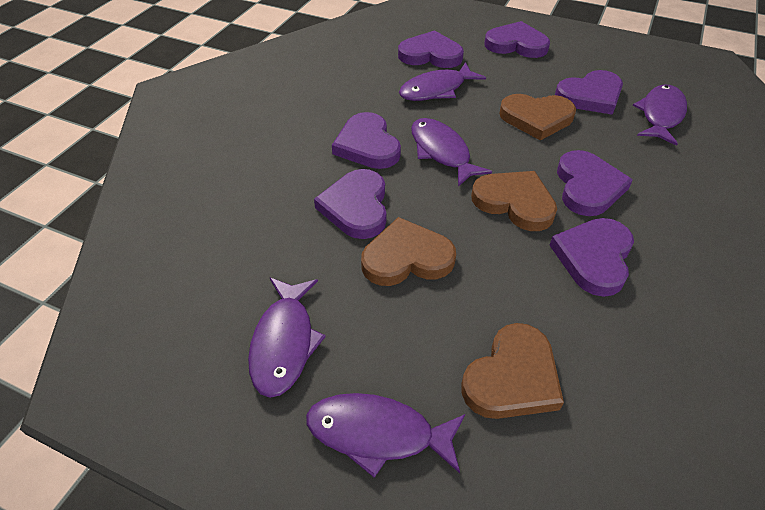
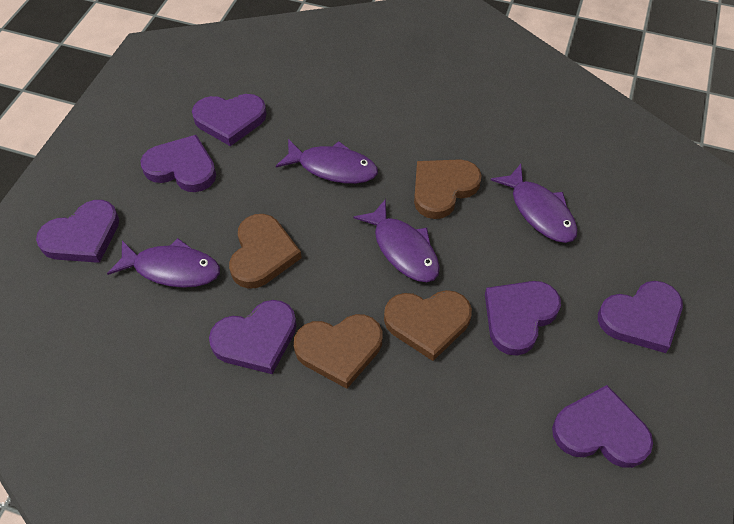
purple fish: 5 -> 4

